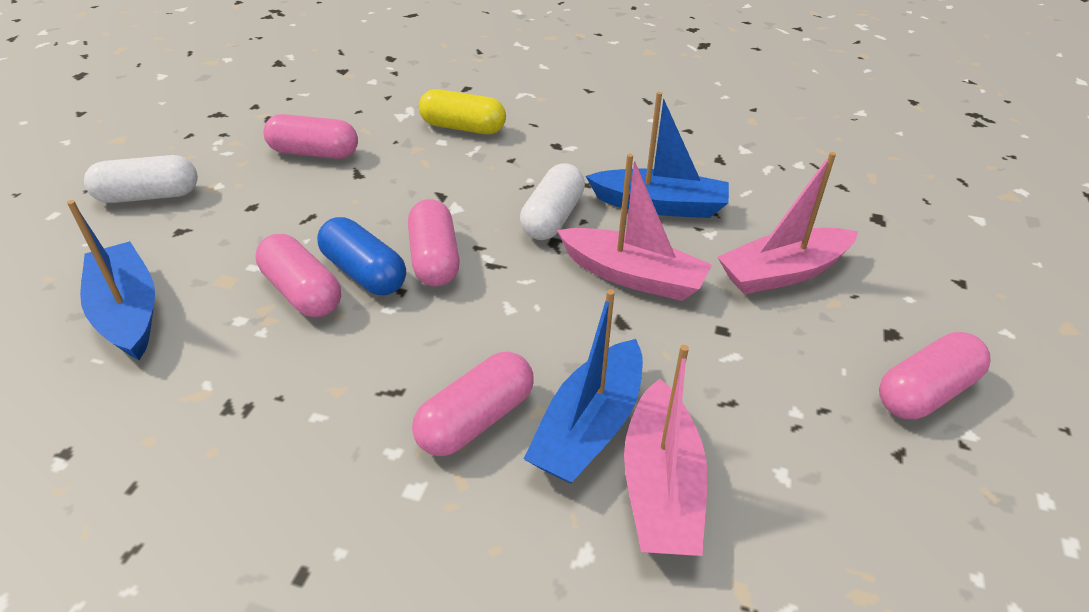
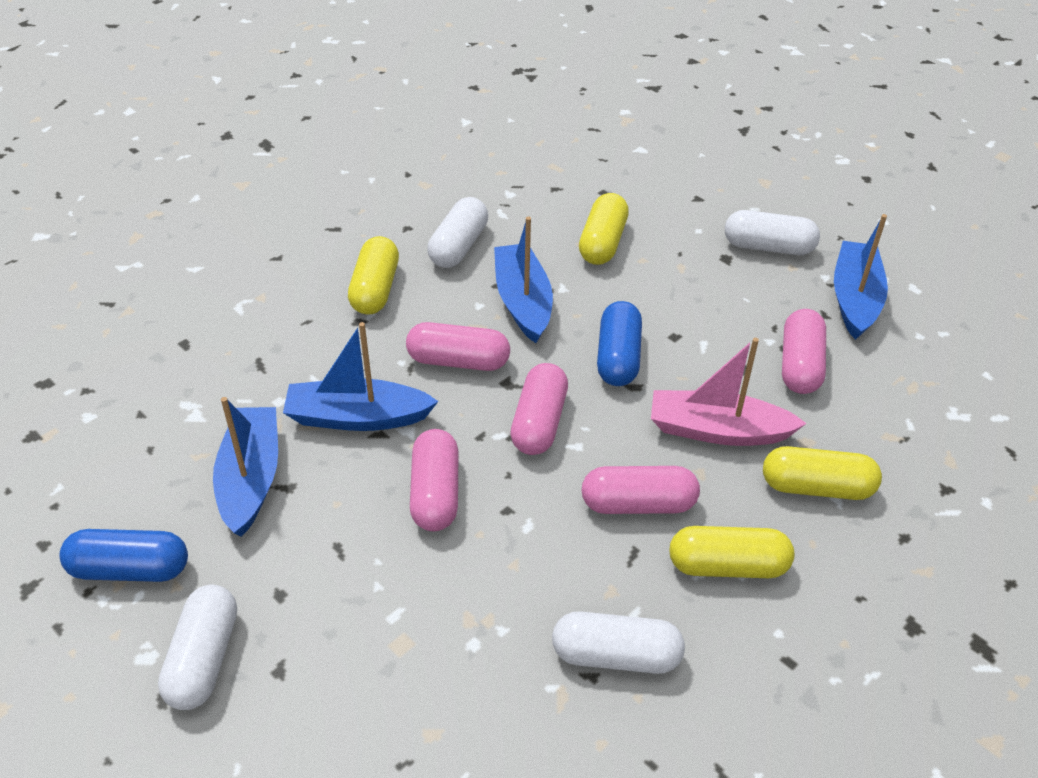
blue boat: 3 -> 4
blue capsule: 1 -> 2
pink boat: 3 -> 1
white capsule: 2 -> 4
yellow capsule: 1 -> 4

